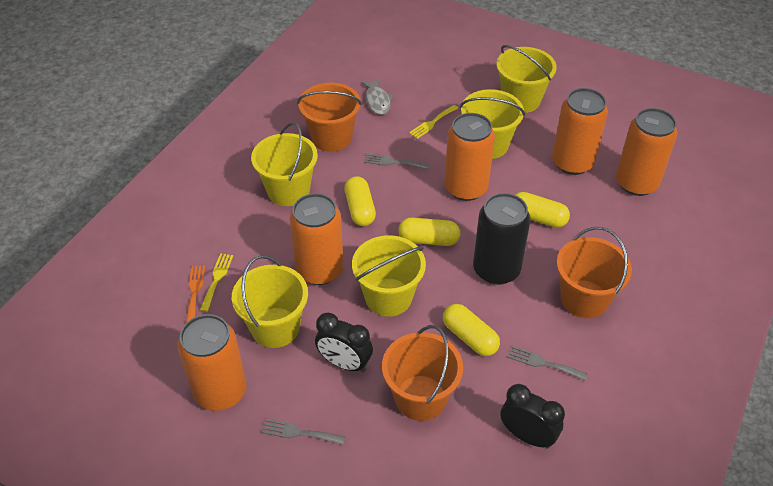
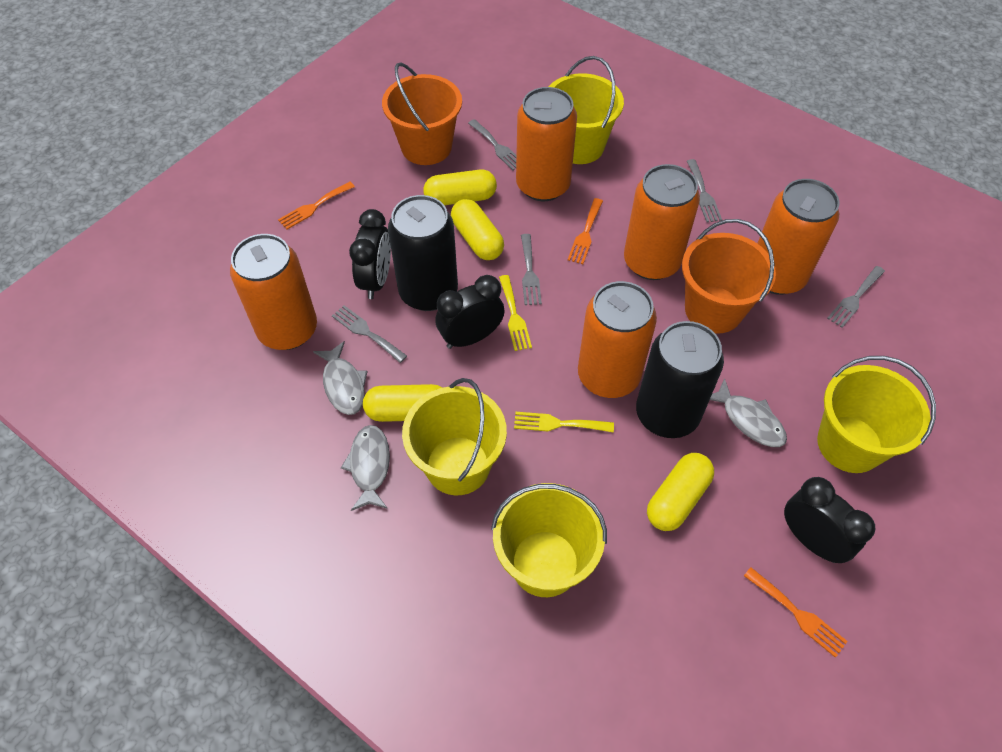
black can: 1 -> 2
black clock: 2 -> 3
grey fish: 1 -> 3
grey fork: 3 -> 5
orange bucket: 3 -> 2
orange fork: 1 -> 3
yellow bucket: 5 -> 4

